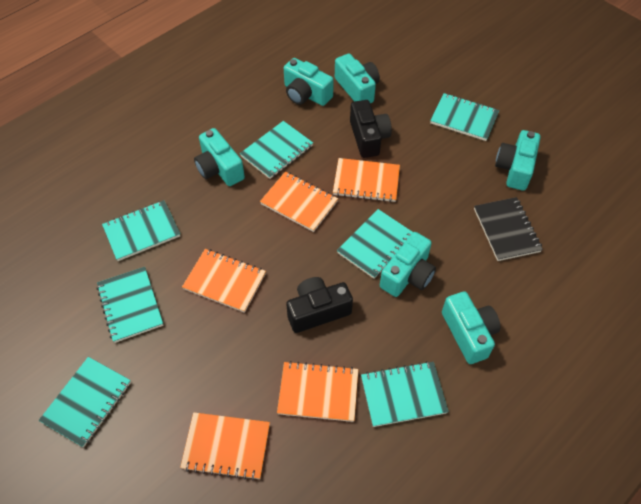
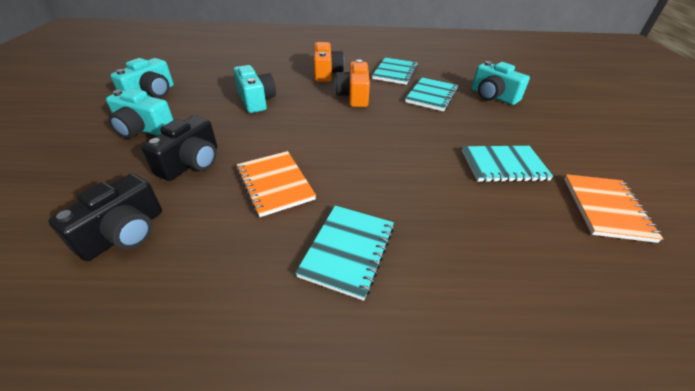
black notebook: 1 -> 0
orange camera: 0 -> 2
orange notebook: 5 -> 2
turquoise camera: 6 -> 4
turquoise notebook: 7 -> 4

